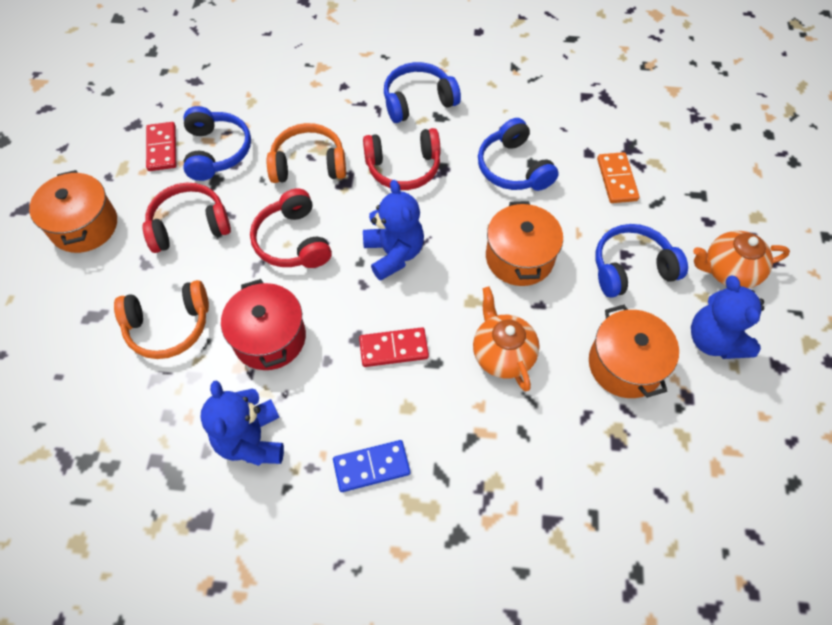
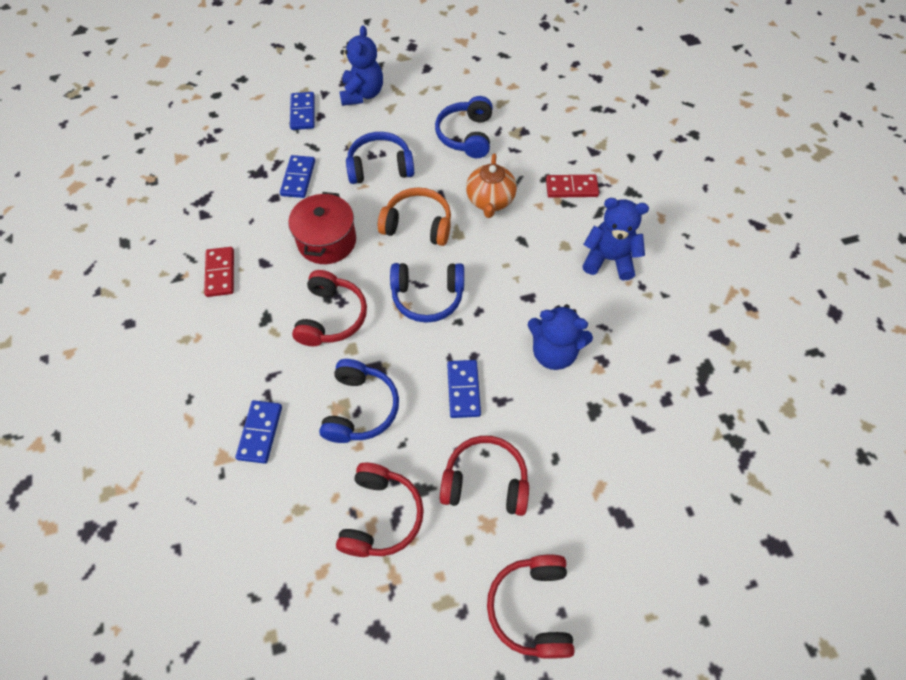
blue domino: 1 -> 4
orange domino: 1 -> 0
orange headphones: 2 -> 1
orange pot: 3 -> 0
orange teapot: 2 -> 1
red headphones: 3 -> 4

